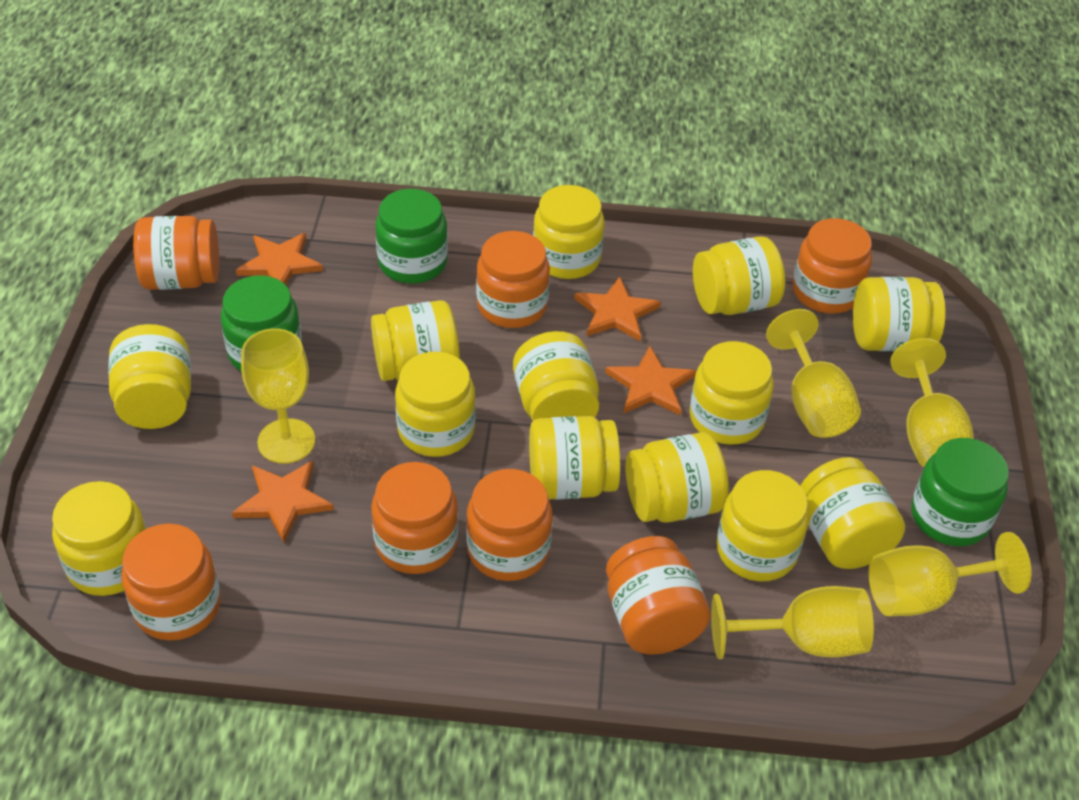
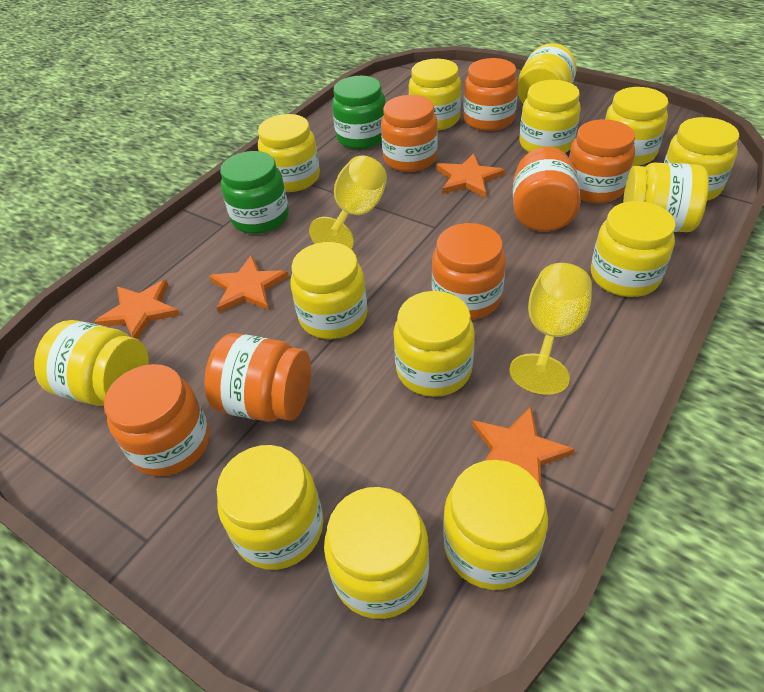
green jar: 3 -> 2
yellow goblet: 5 -> 2
yellow jar: 13 -> 14

